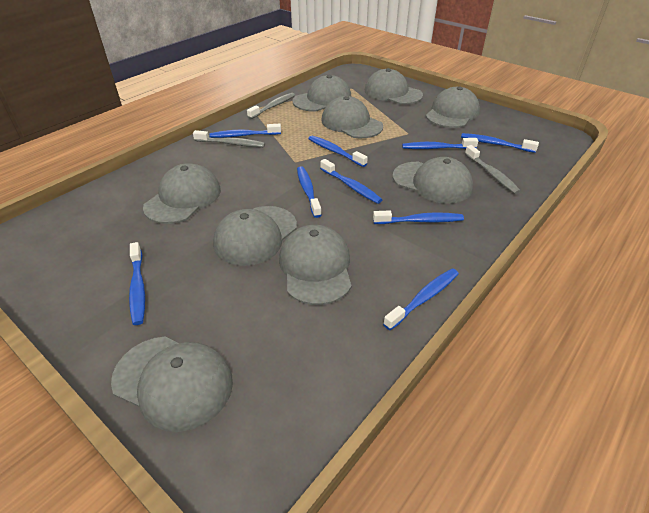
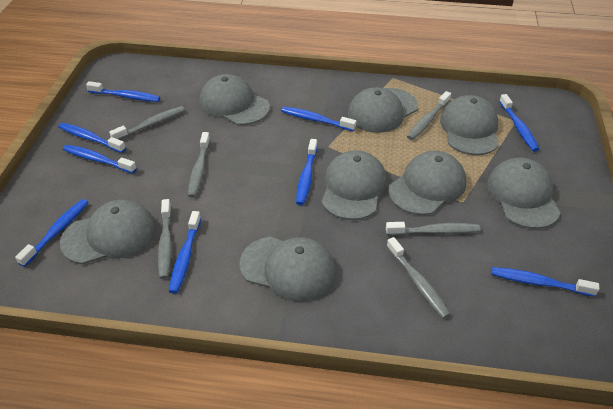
grey cap: 9 -> 8
grey toothbrush: 3 -> 6

